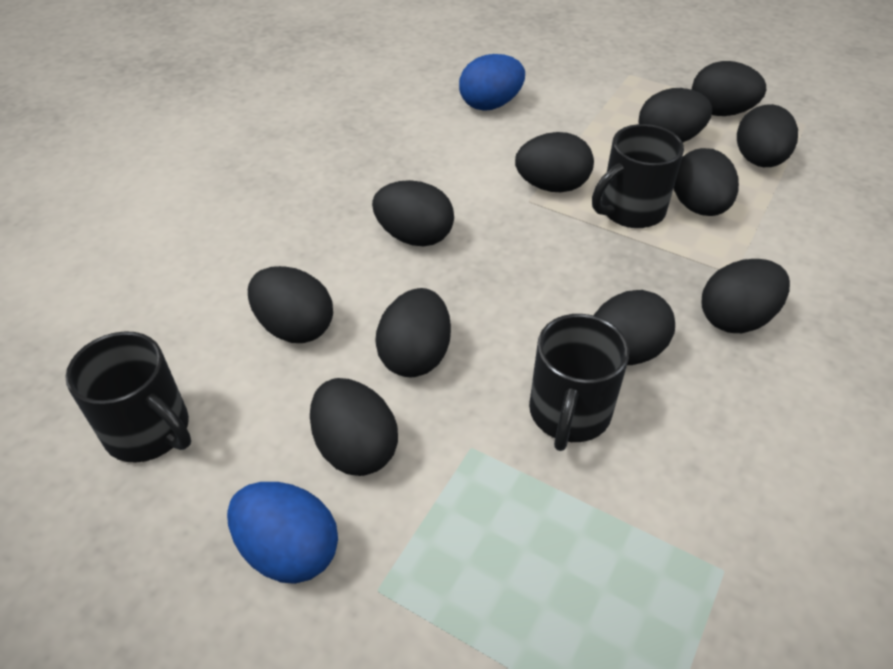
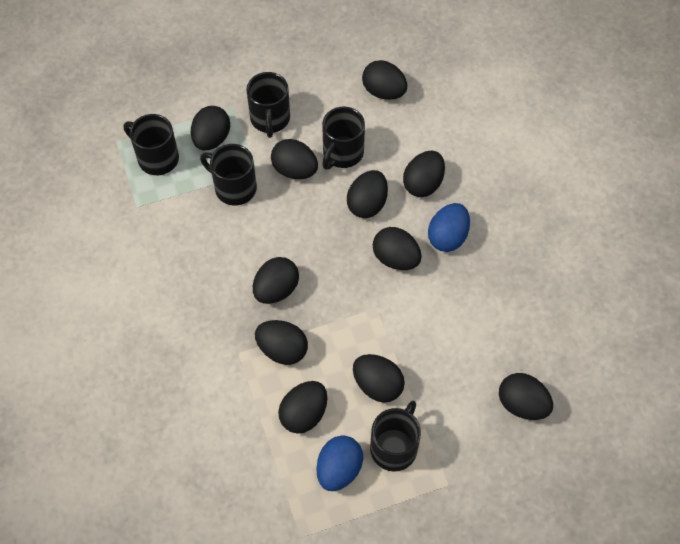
black mug: 3 -> 5

